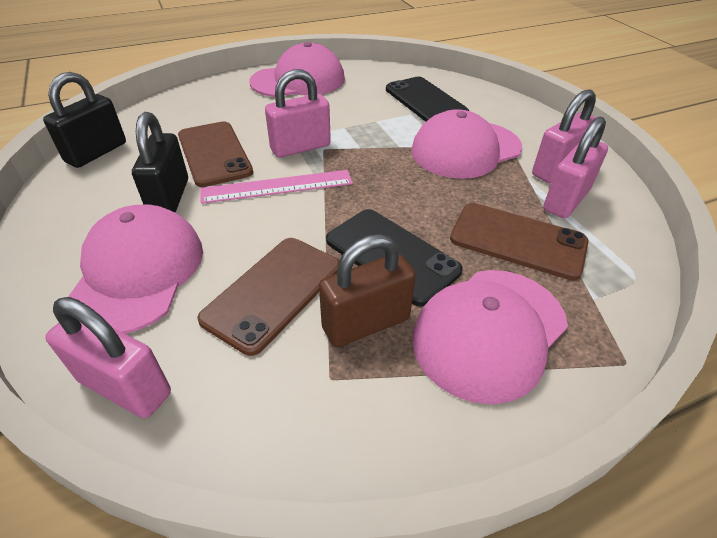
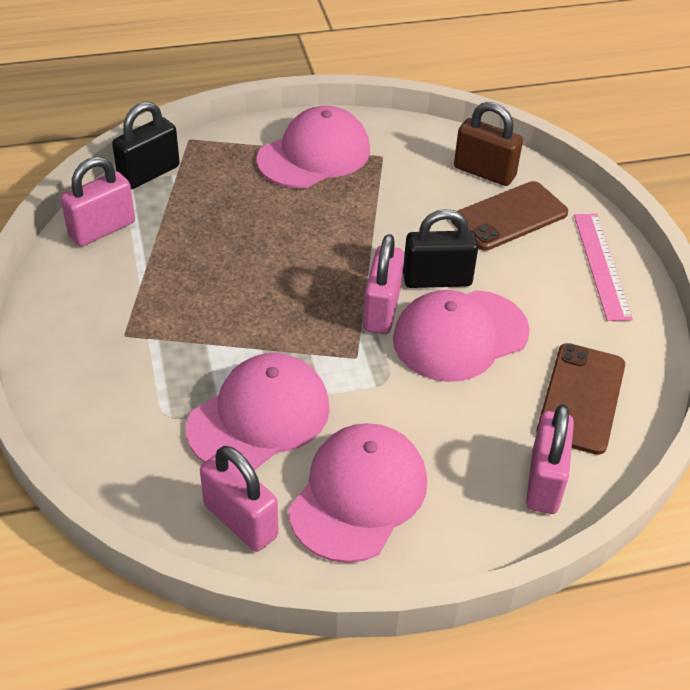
black phone: 2 -> 0
brown phone: 3 -> 2

